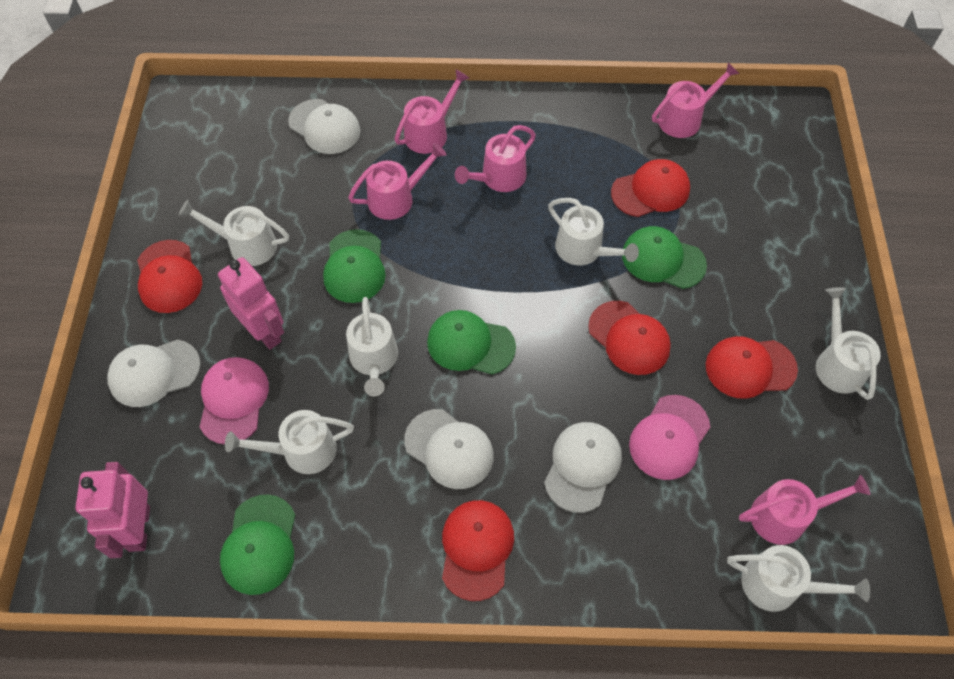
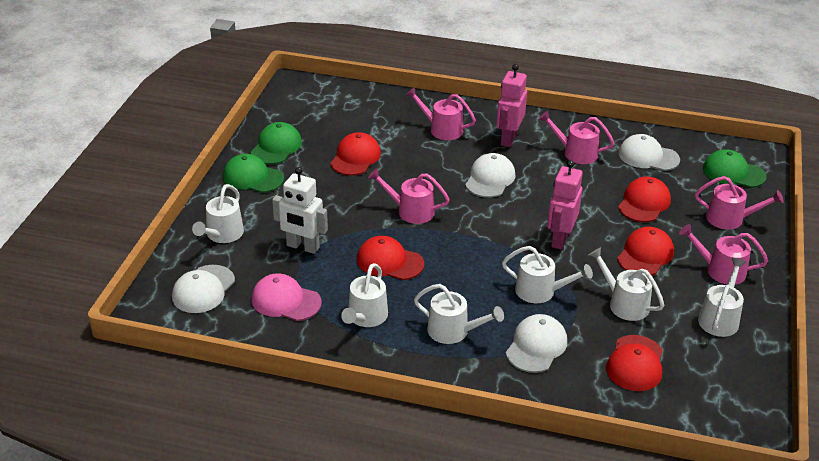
green cap: 4 -> 3
pink cap: 2 -> 1
white robot: 0 -> 1

